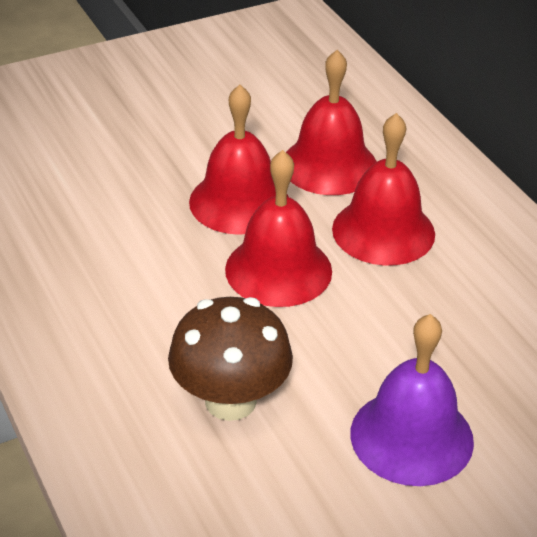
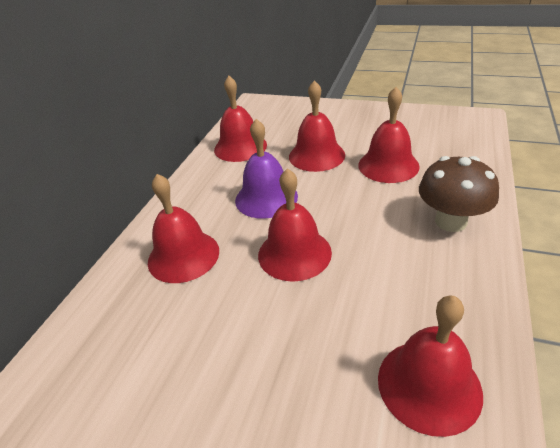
red bell: 4 -> 6

